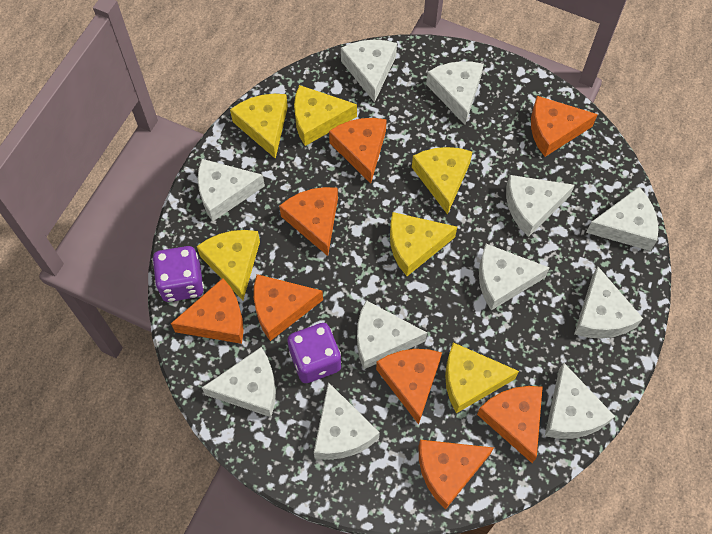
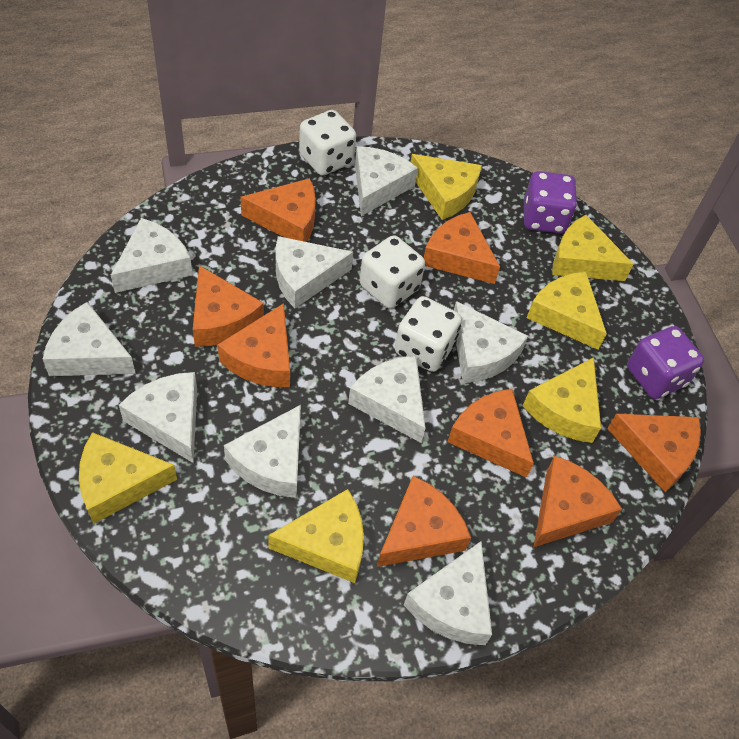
white cheese: 11 -> 9
white dice: 0 -> 3

